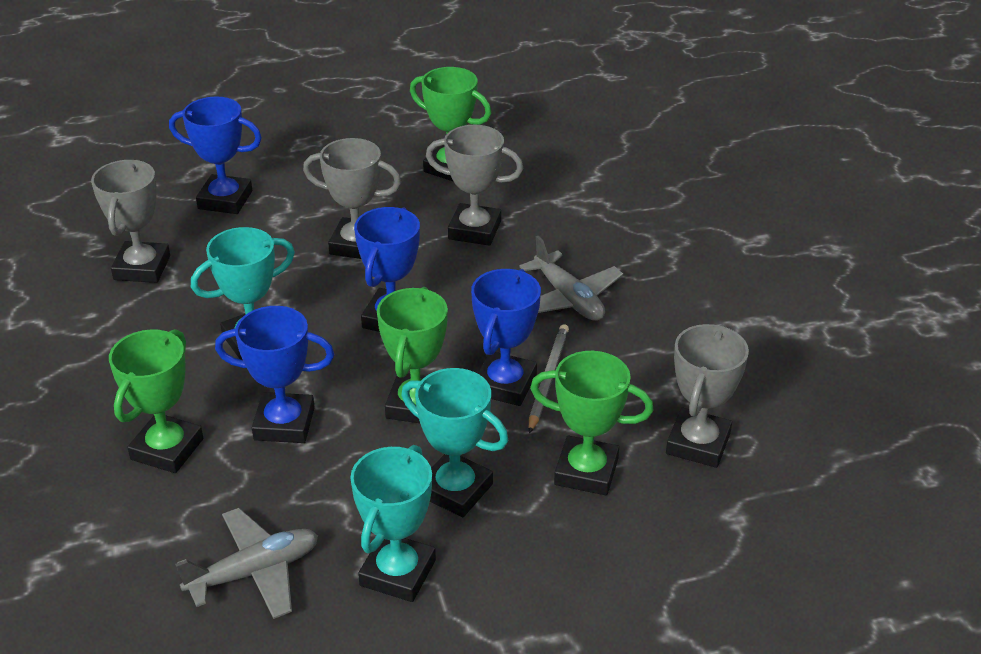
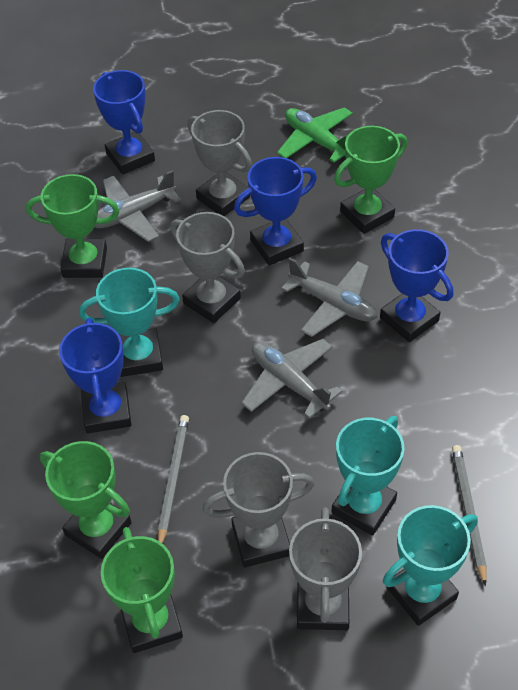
green plane: 0 -> 1
grey pencil: 1 -> 2
grey plane: 2 -> 3

